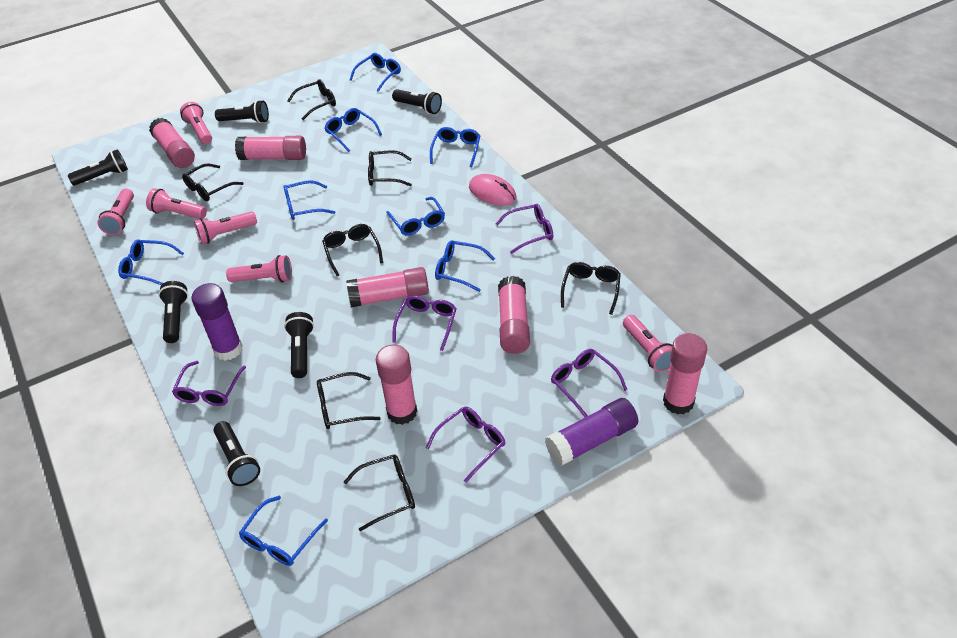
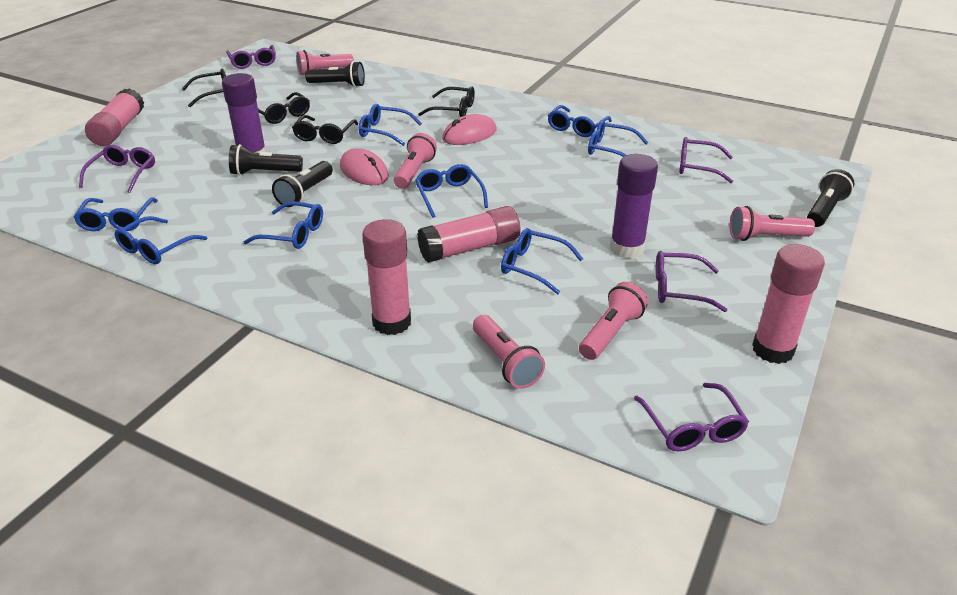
black flashlight: 6 -> 4
black glasses: 7 -> 4
pink flashlight: 6 -> 5
pink glue stick: 6 -> 4
pink mouse: 1 -> 2

